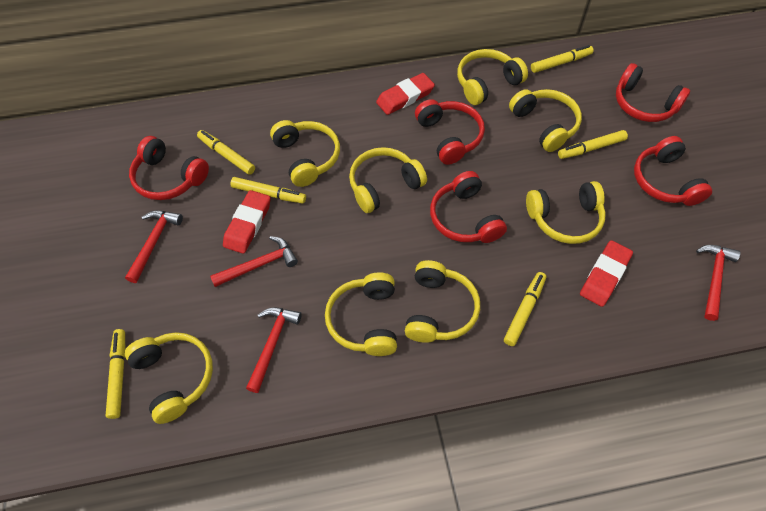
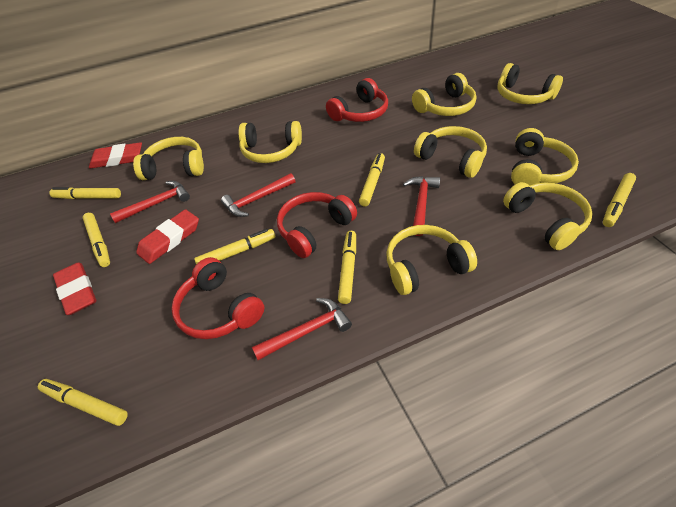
red headphones: 5 -> 3
yellow marker: 6 -> 7

